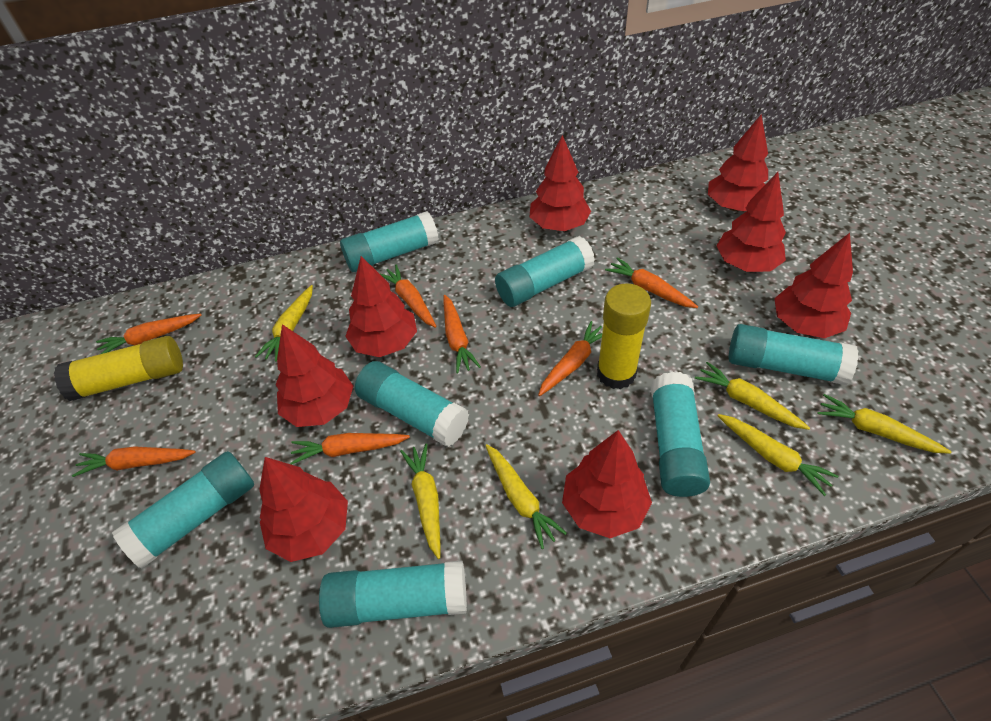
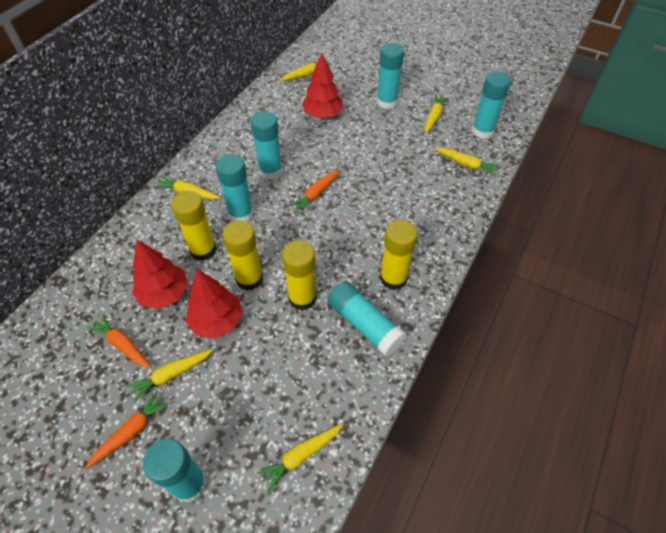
orange carrot: 7 -> 3
red tree: 8 -> 3
turquoise glue stick: 7 -> 6
yellow glue stick: 2 -> 4

